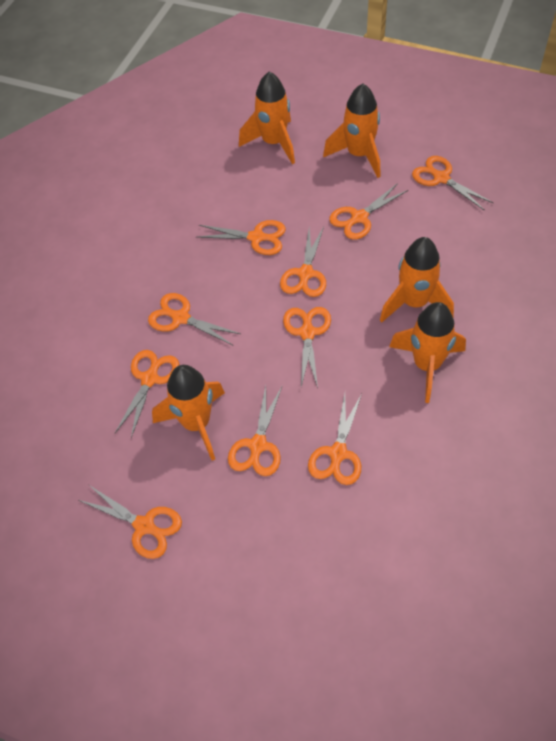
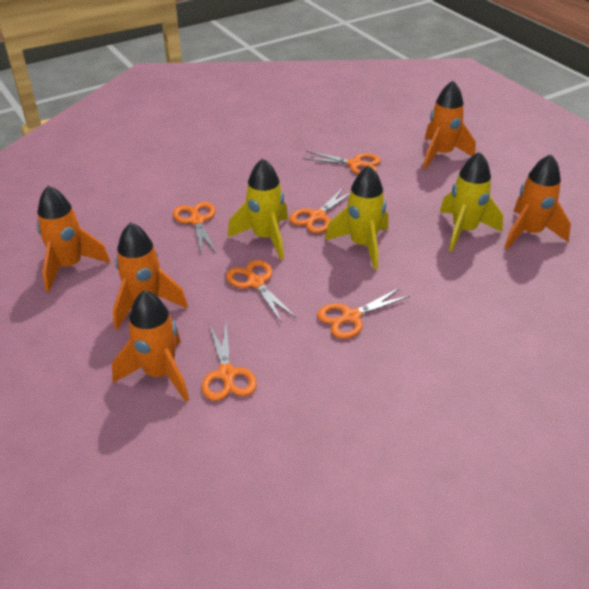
orange scissors: 10 -> 6
yellow rocket: 0 -> 3

